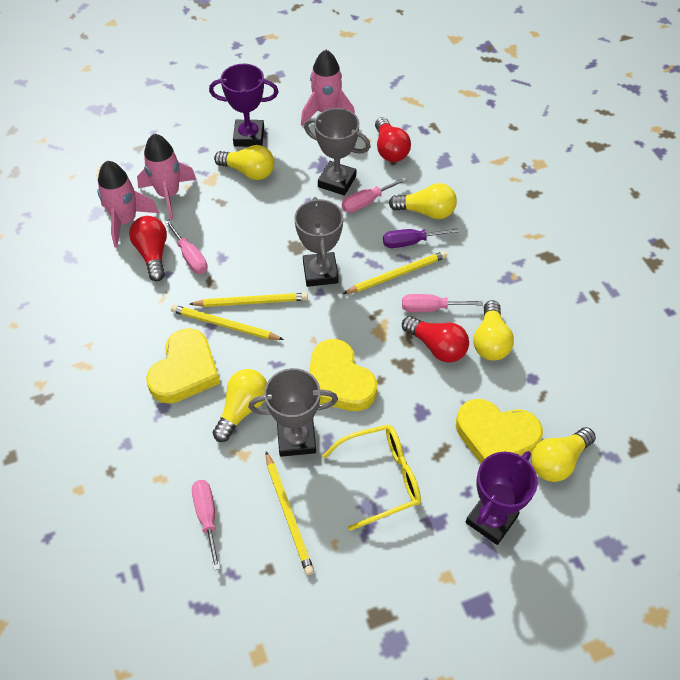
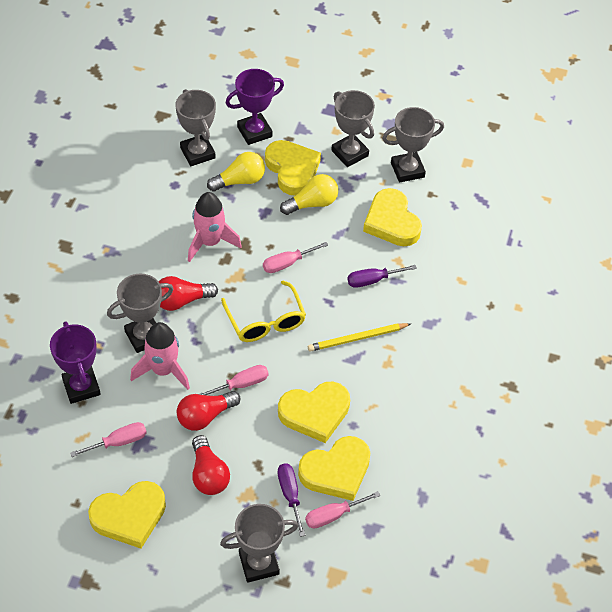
grey trophy: 3 -> 5
pink rocket: 3 -> 2
purple screwdriver: 1 -> 2
yellow heart: 3 -> 5
yellow light bulb: 5 -> 2
yellow pencil: 4 -> 1

